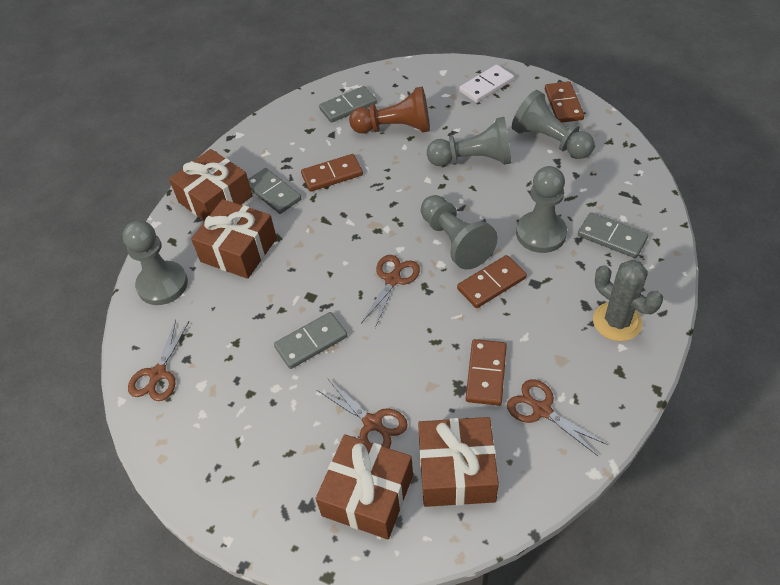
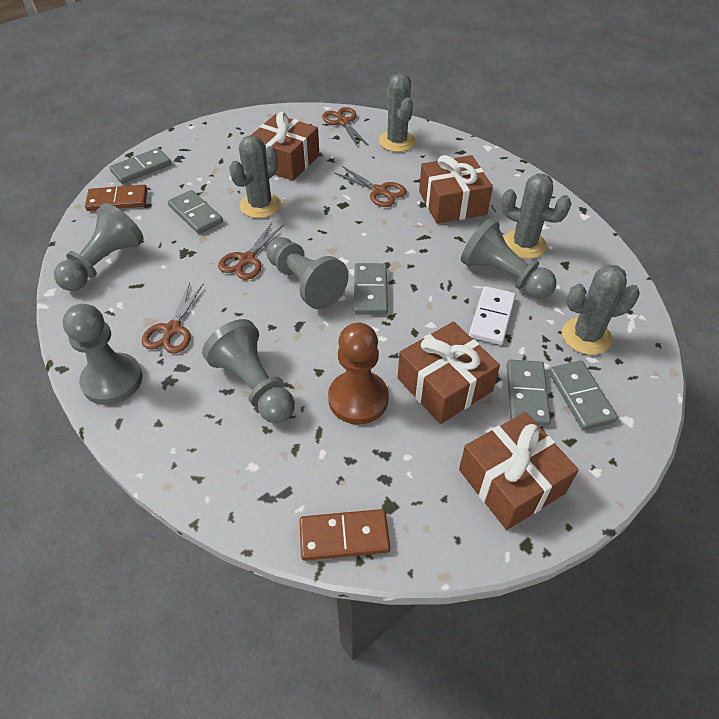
brown domino: 4 -> 2
grey cactus: 1 -> 4
grey domino: 4 -> 5

